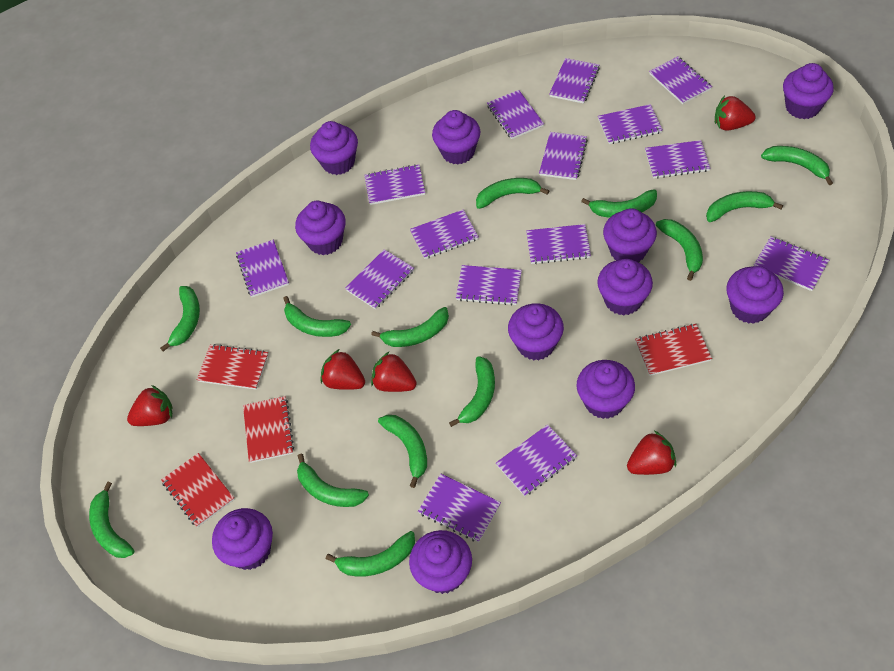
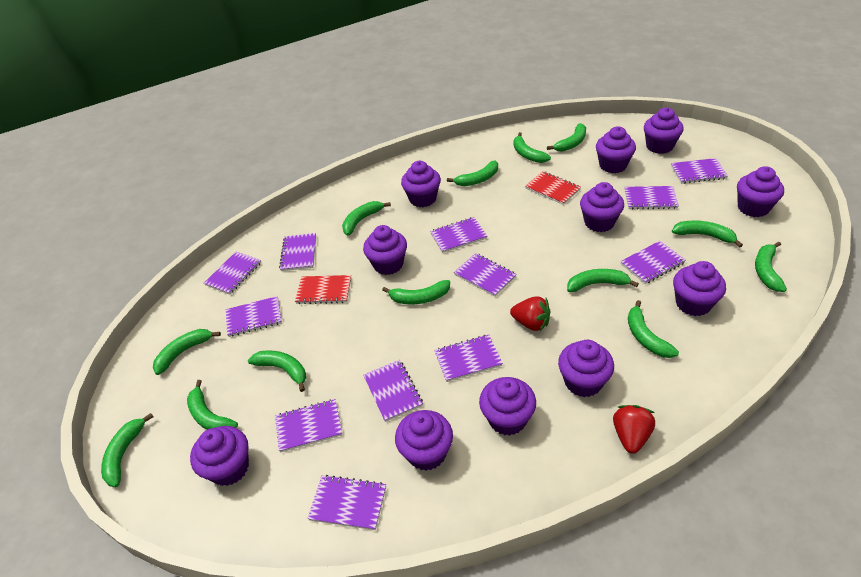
purple notebook: 15 -> 12
red notebook: 4 -> 2
red strawberry: 5 -> 2

